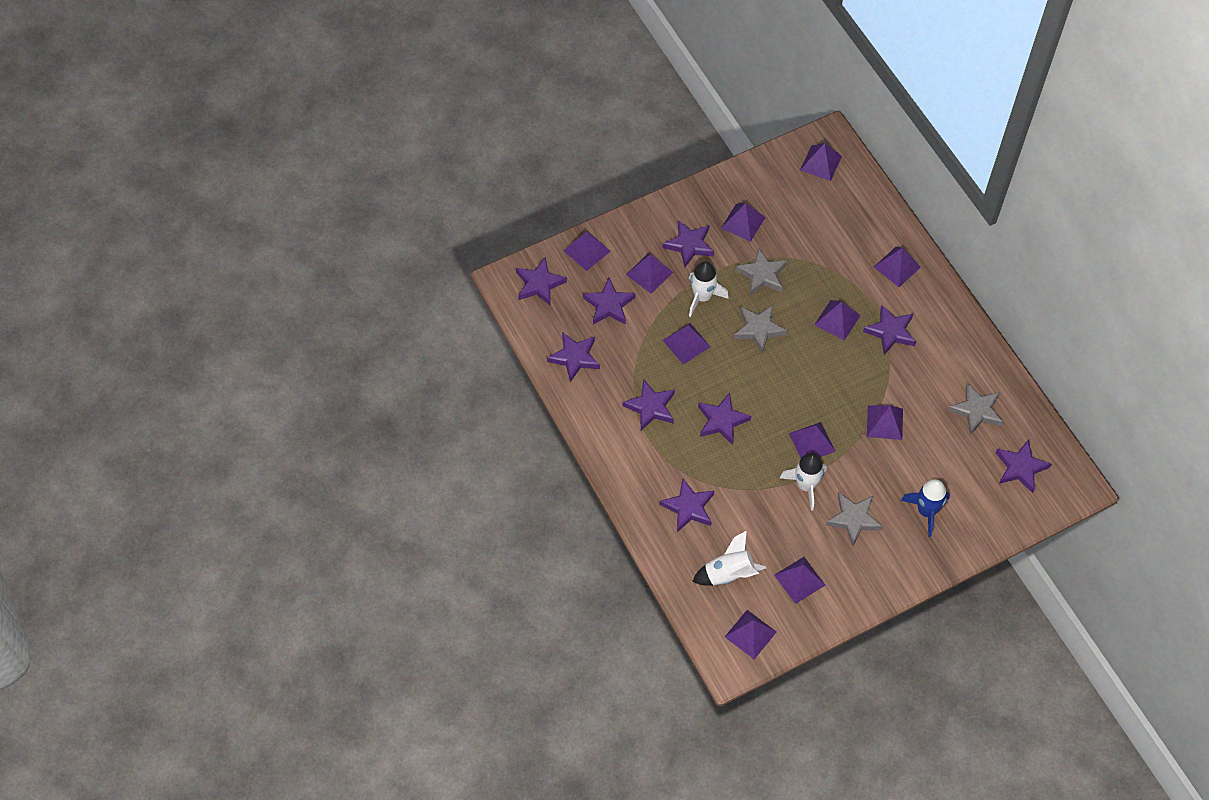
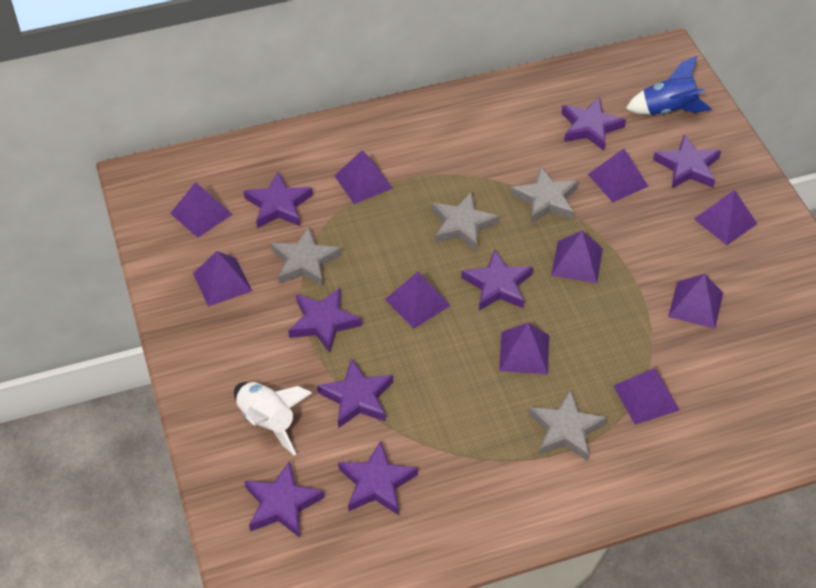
purple pyramid: 11 -> 10
purple star: 9 -> 8
white rocket: 3 -> 1

